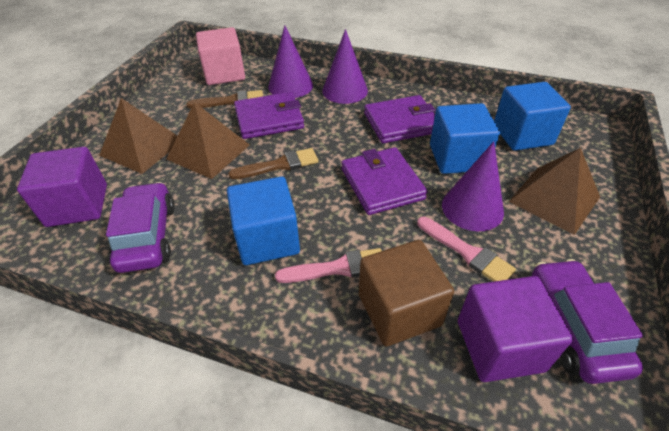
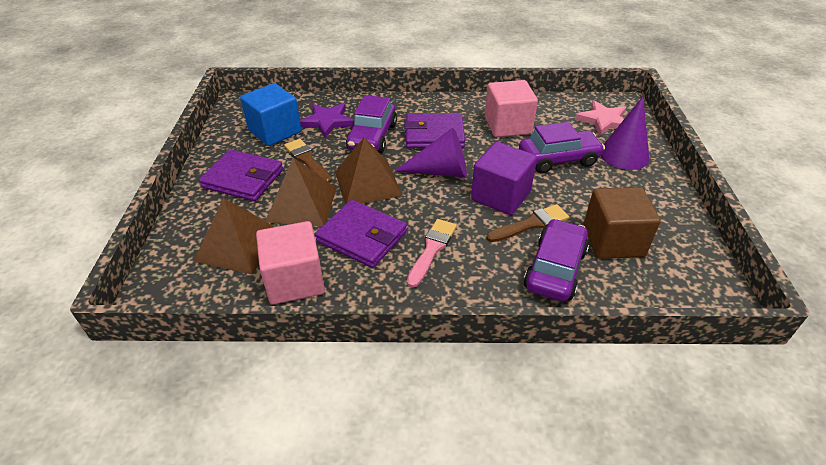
blue cube: 3 -> 1
pink brush: 2 -> 1
pink cube: 1 -> 2
pink star: 0 -> 1
purple car: 2 -> 3
purple cone: 3 -> 2
purple cube: 2 -> 1
purple star: 0 -> 1

